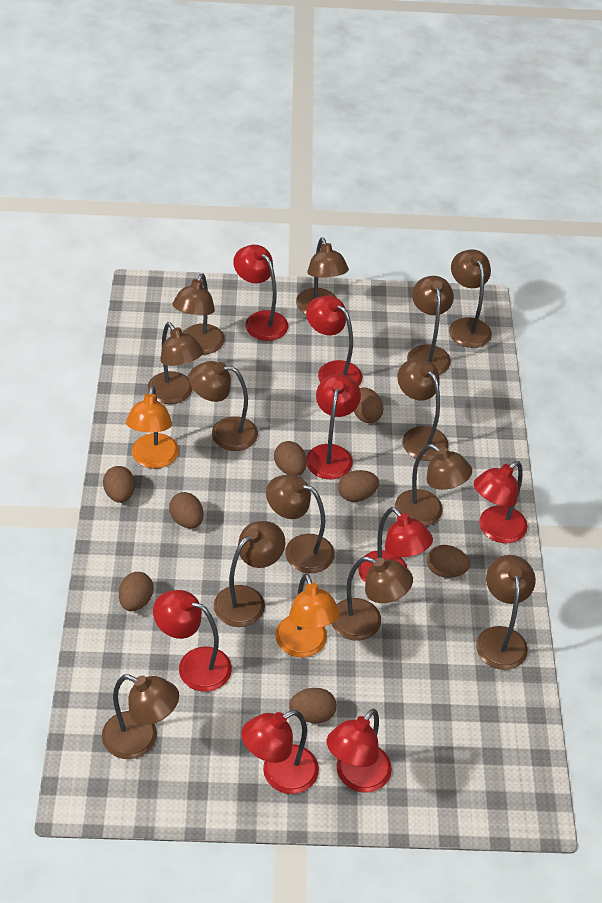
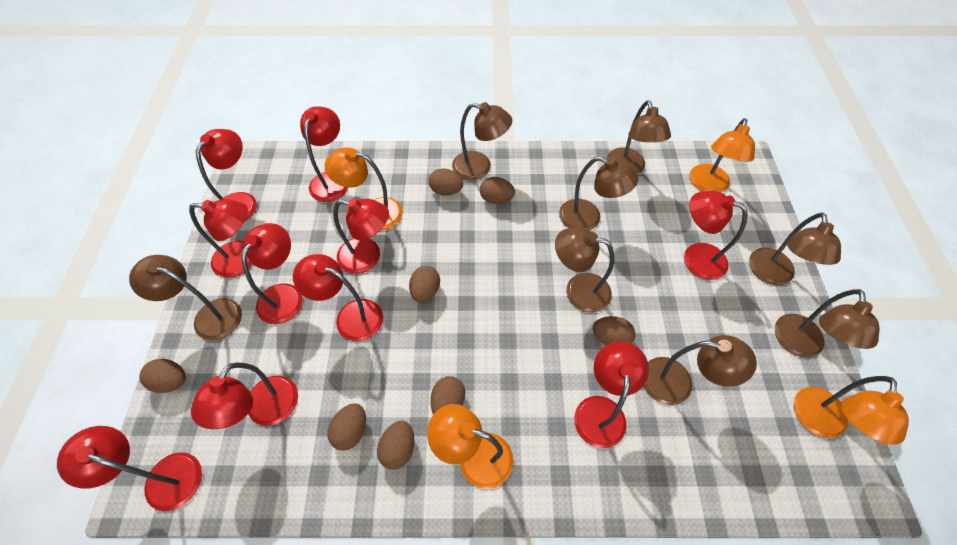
brown lamp: 13 -> 8
orange lamp: 2 -> 4
red lamp: 8 -> 10

